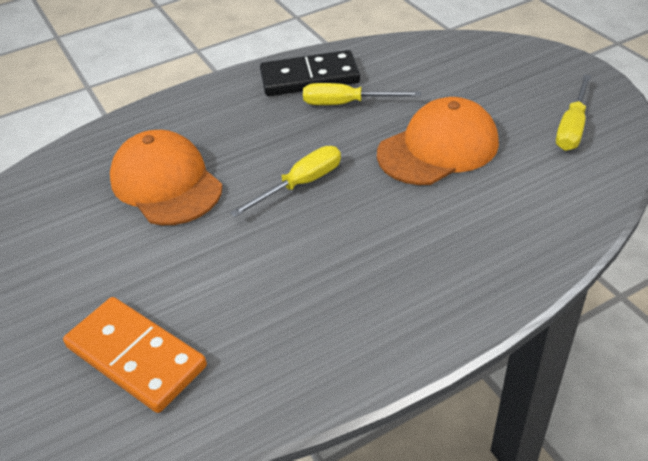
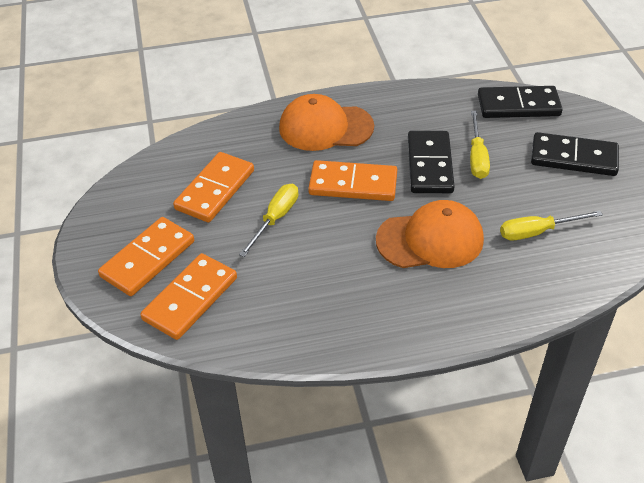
black domino: 1 -> 3
orange domino: 1 -> 4

